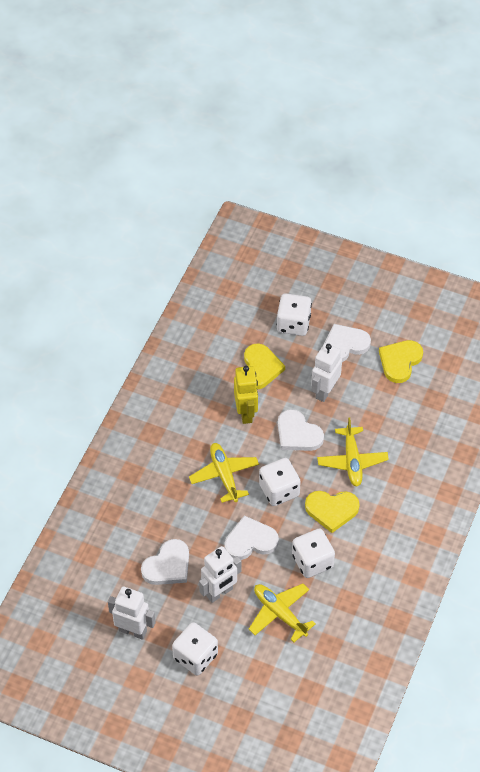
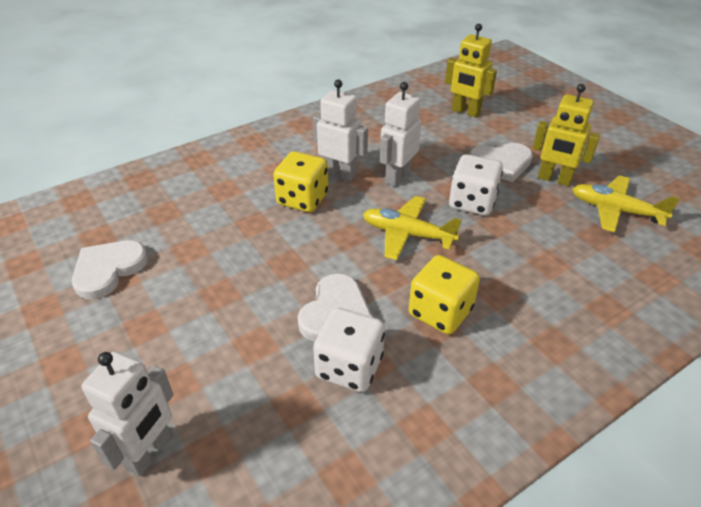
white dice: 4 -> 2
white heart: 4 -> 3
yellow dice: 0 -> 2
yellow heart: 3 -> 0
yellow plane: 3 -> 2
yellow robot: 1 -> 2

